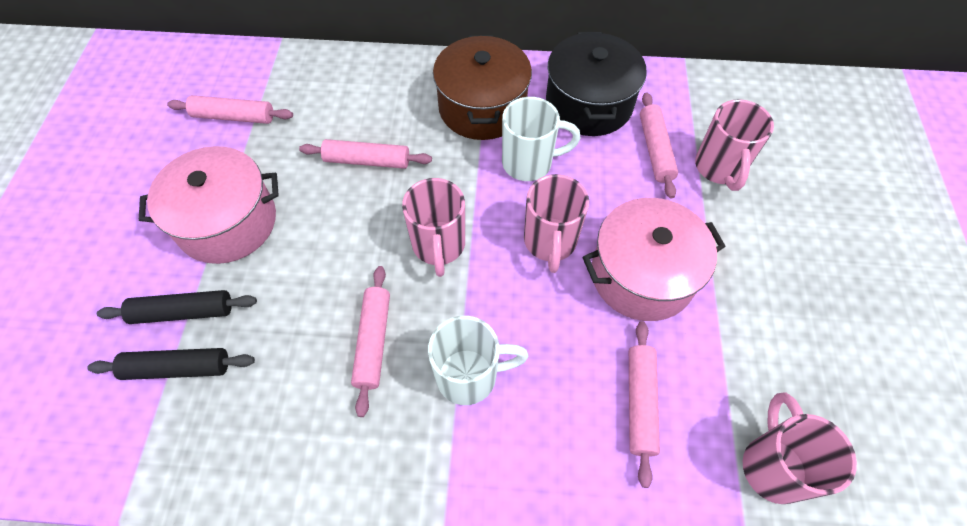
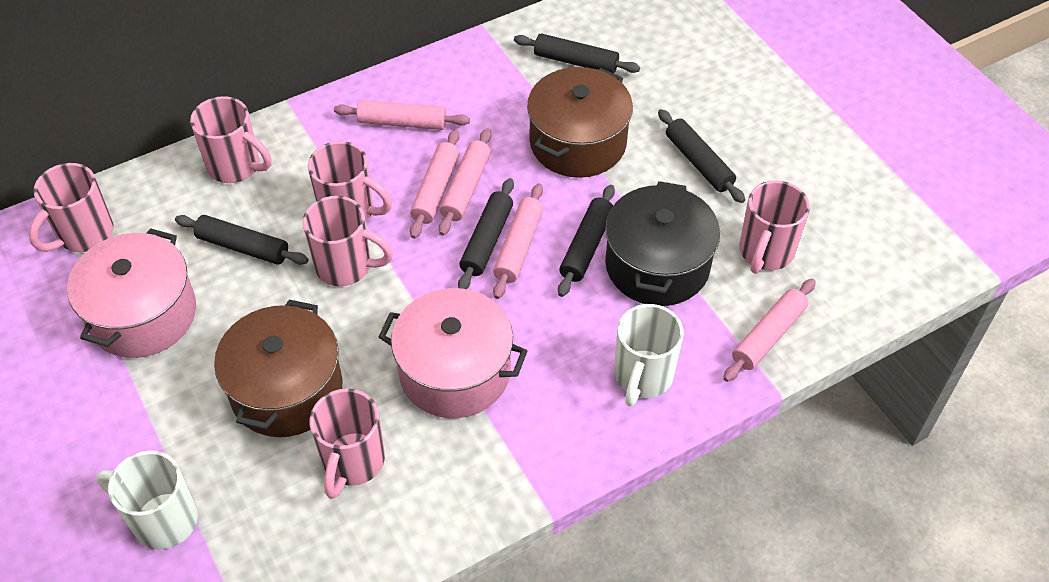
black rolling pin: 2 -> 5
brown pot: 1 -> 2
pink mug: 4 -> 6

